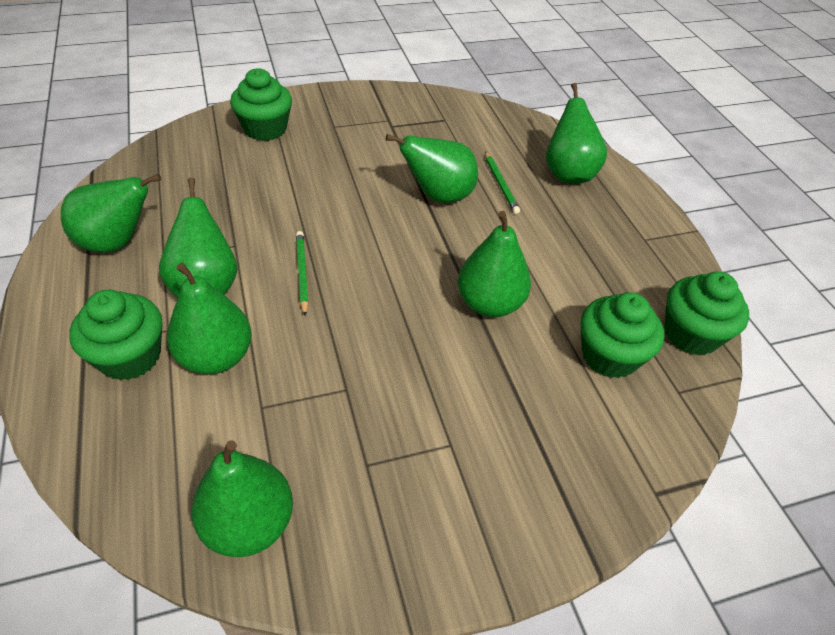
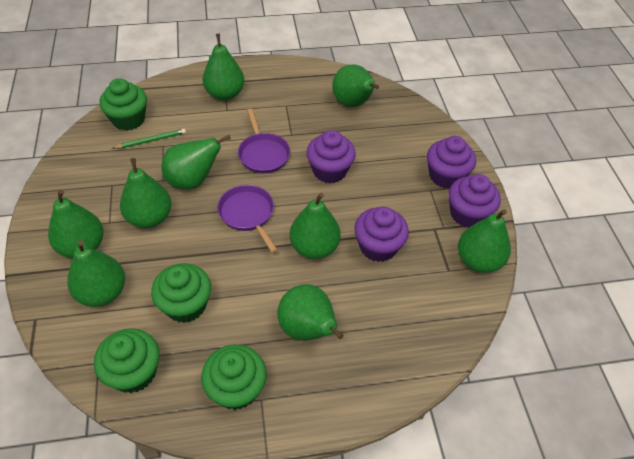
green pear: 7 -> 9
green pencil: 2 -> 1
purple cupcake: 0 -> 4
purple pan: 0 -> 2

